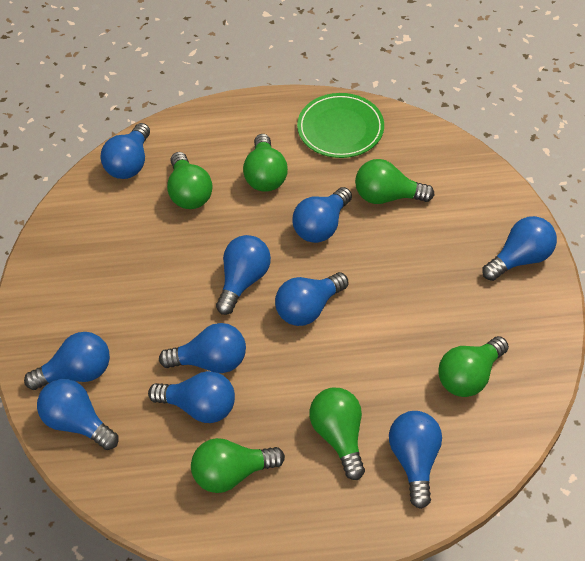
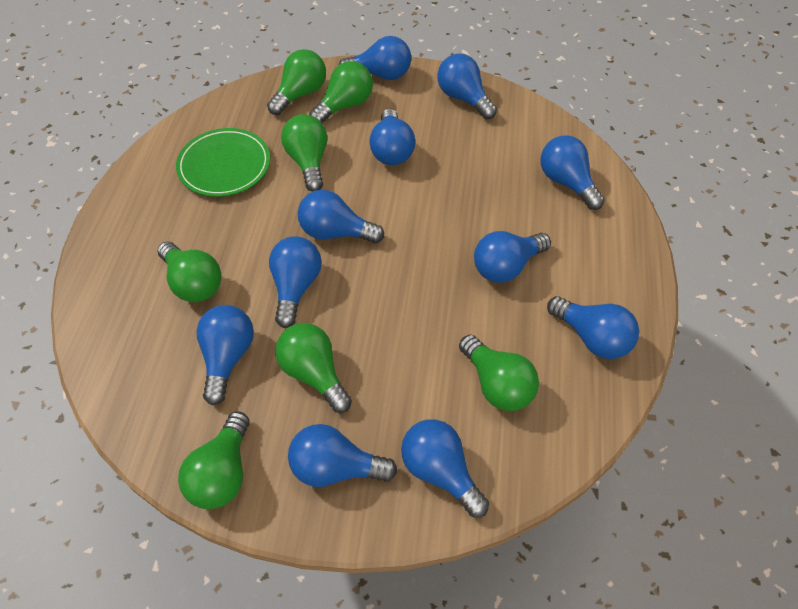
blue light bulb: 10 -> 11
green light bulb: 6 -> 7

